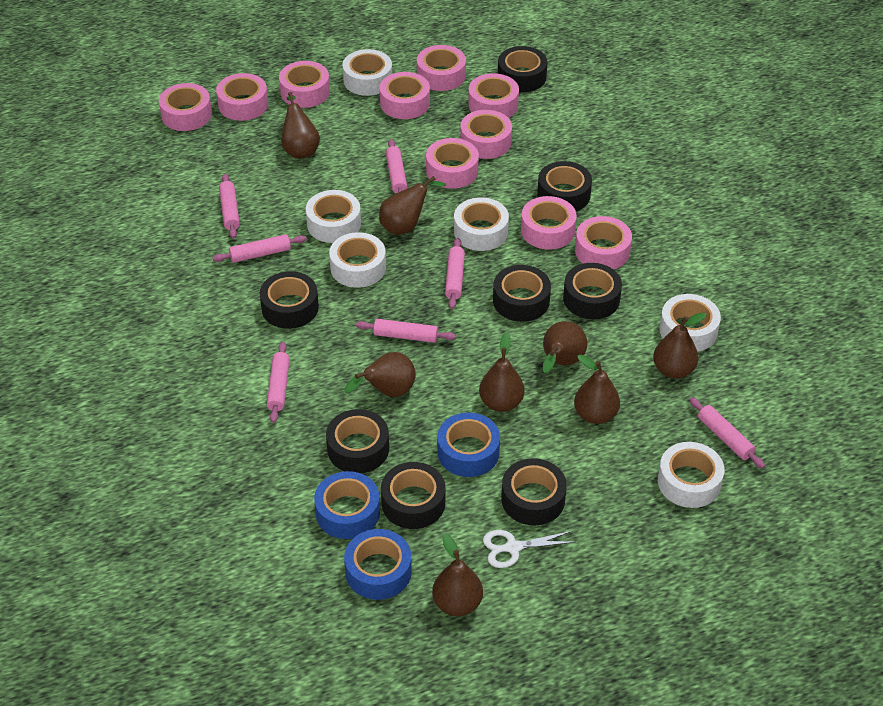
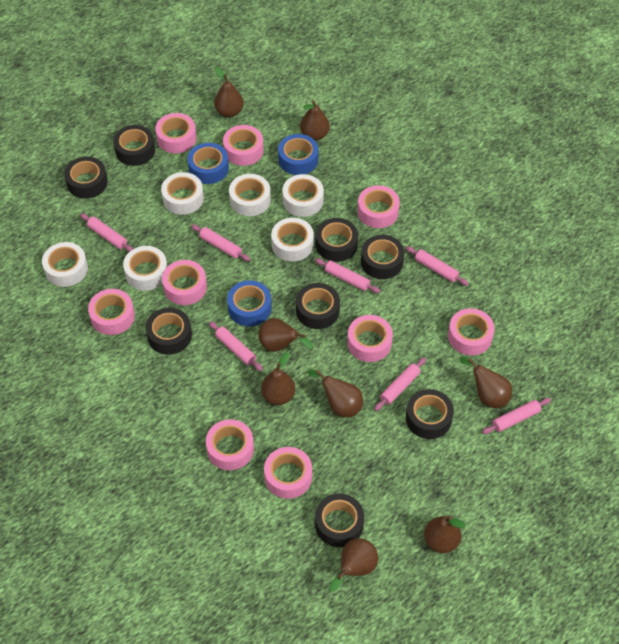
pink tape: 10 -> 9
white scissors: 1 -> 0

